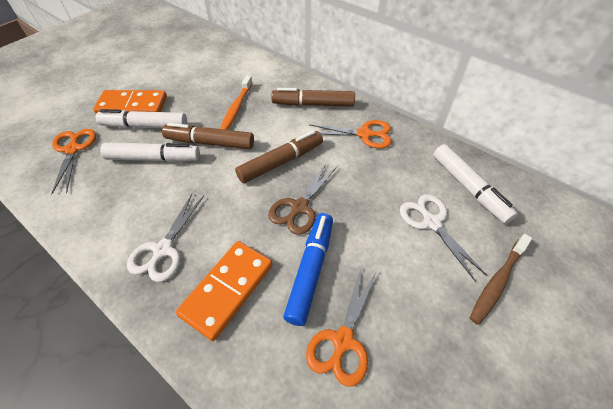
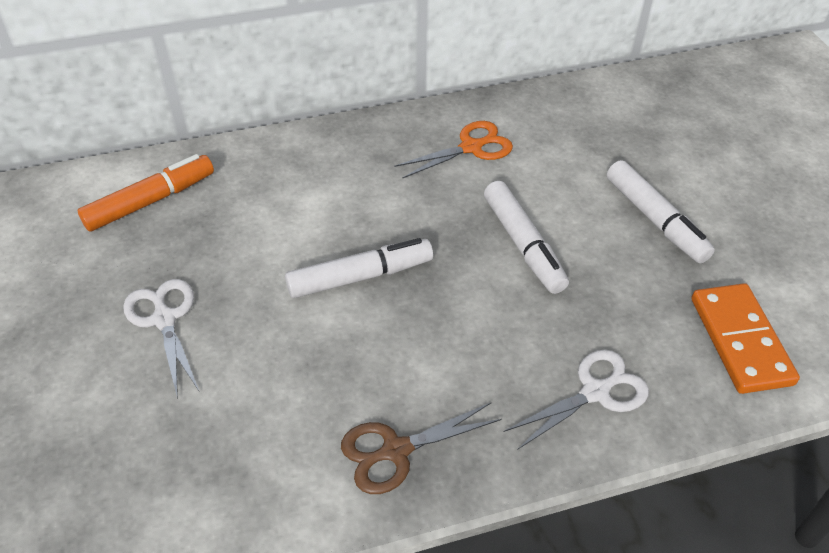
blue marker: 1 -> 0
brown marker: 3 -> 0
brown toothbrush: 1 -> 0
orange domino: 2 -> 1
orange marker: 0 -> 1
orange scissors: 3 -> 1
orange toothbrush: 1 -> 0

